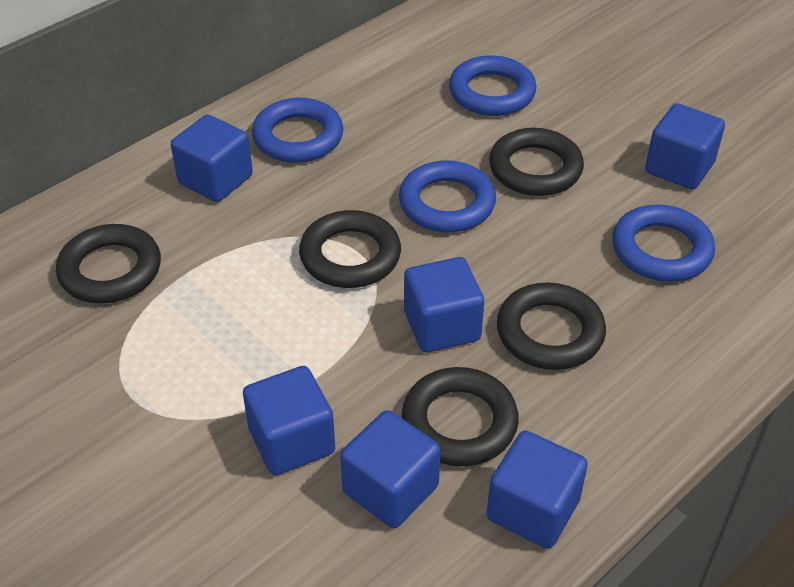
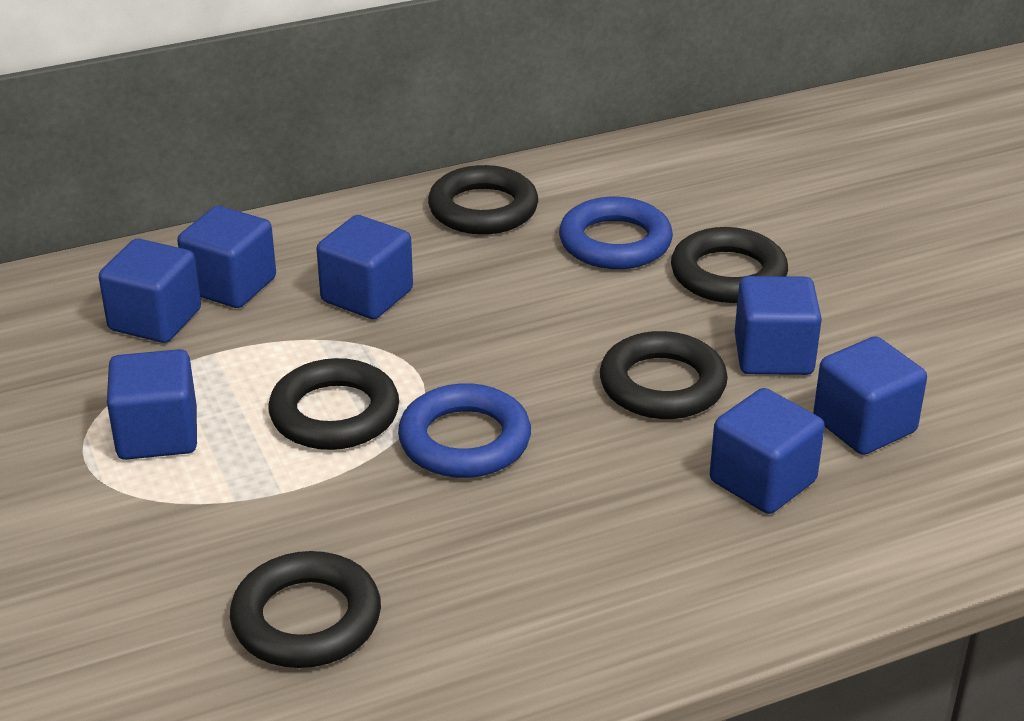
blue cube: 6 -> 7
blue ring: 4 -> 2

